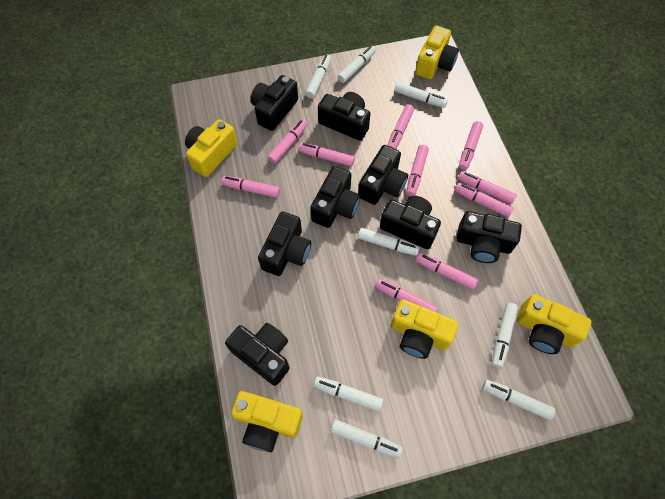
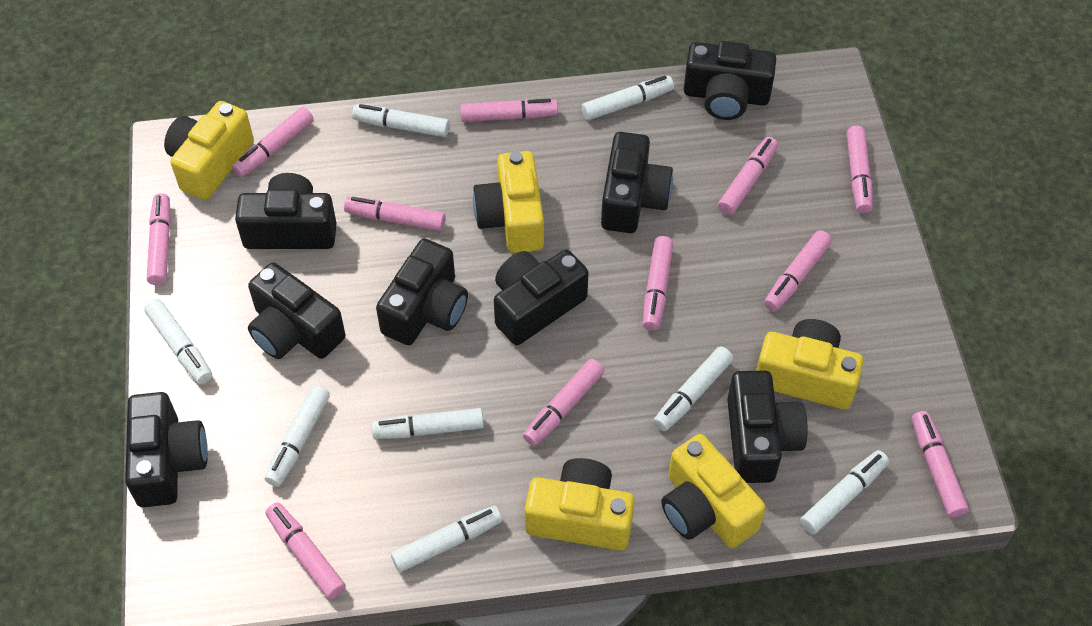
pink marker: 10 -> 11

